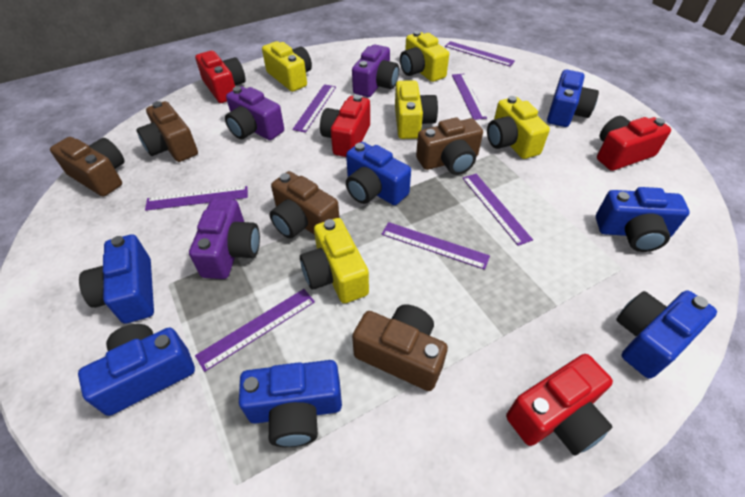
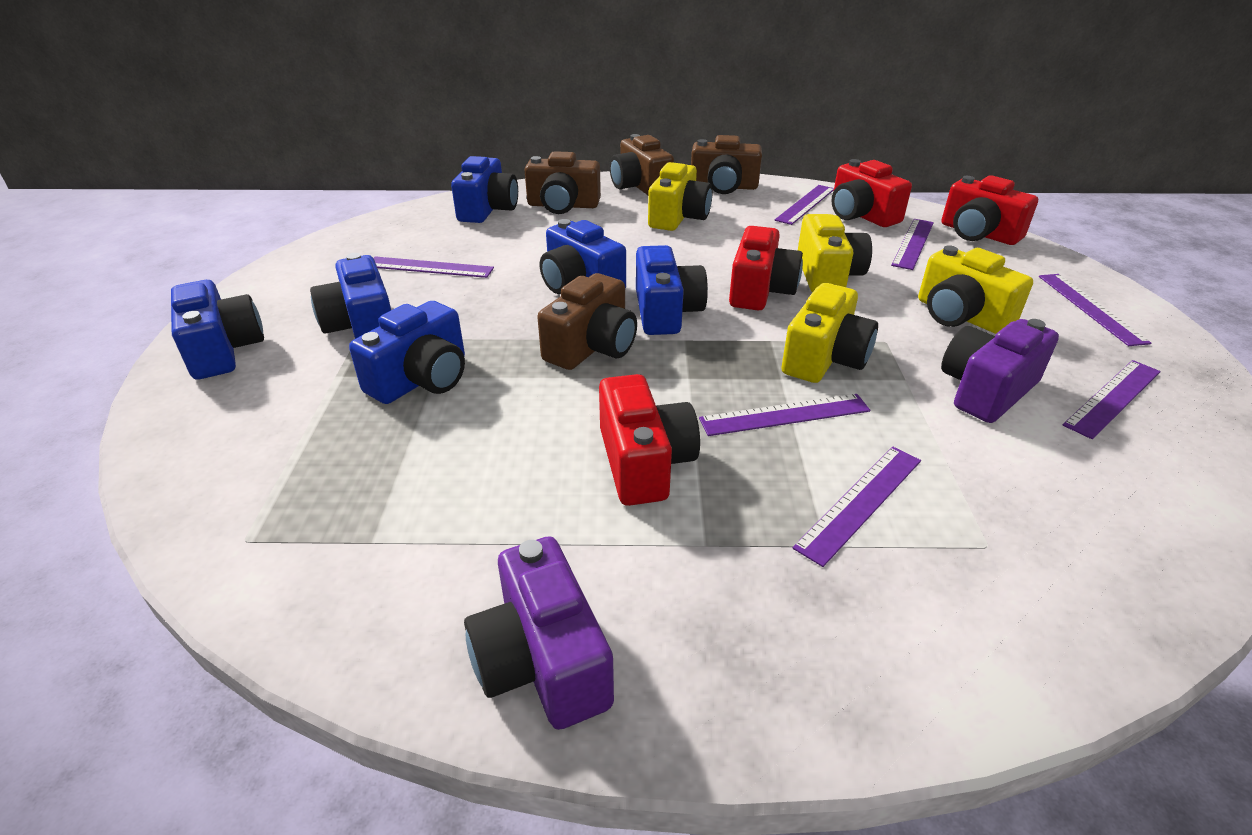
blue camera: 7 -> 6
brown camera: 5 -> 4
purple camera: 3 -> 2
yellow camera: 5 -> 4

